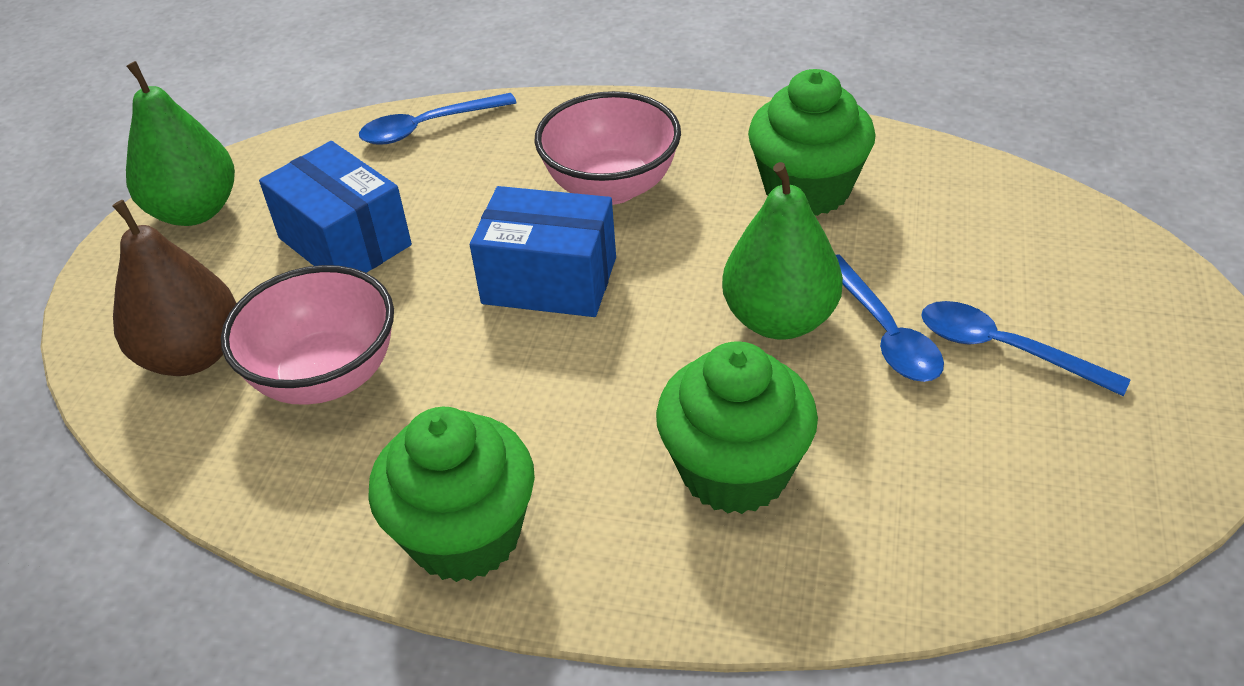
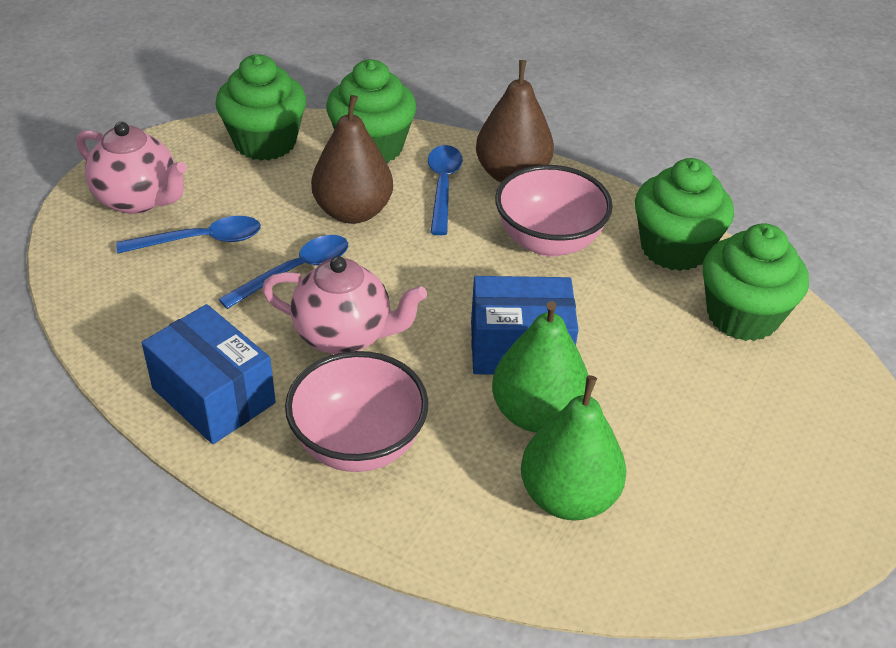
brown pear: 1 -> 2
green cupcake: 3 -> 4
pink teapot: 0 -> 2

